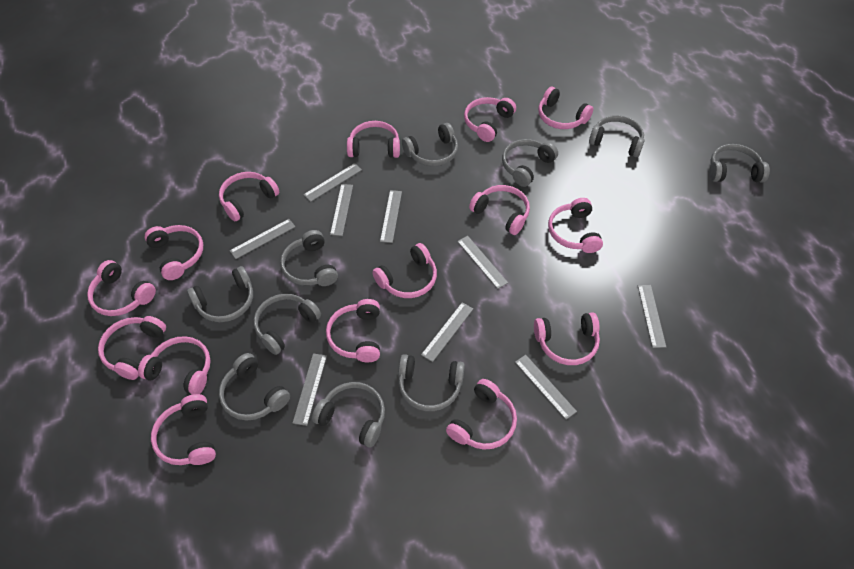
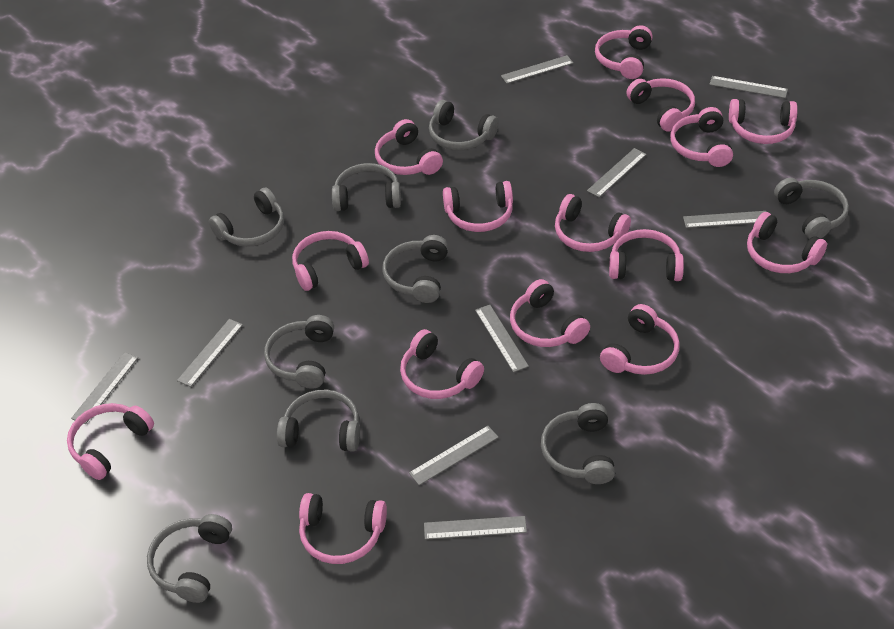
grey headphones: 10 -> 9

